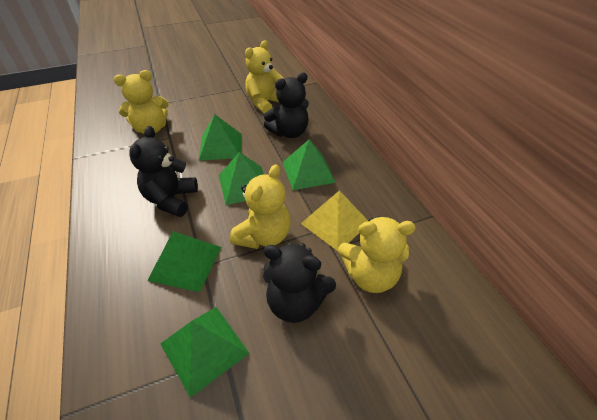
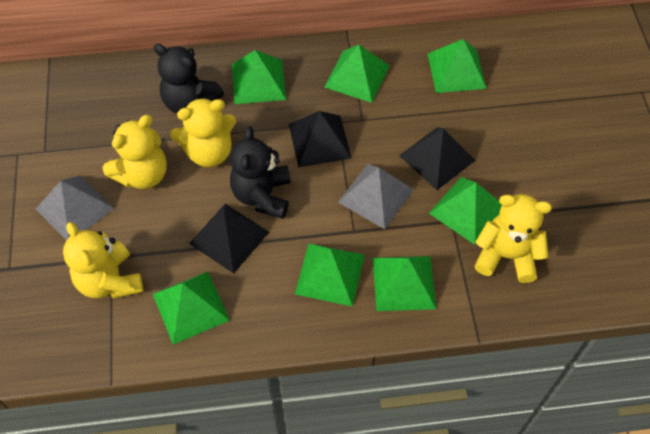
black pyramid: 0 -> 3
black teddy bear: 3 -> 2
green pyramid: 5 -> 7
grey pyramid: 0 -> 2
yellow pyramid: 1 -> 0

